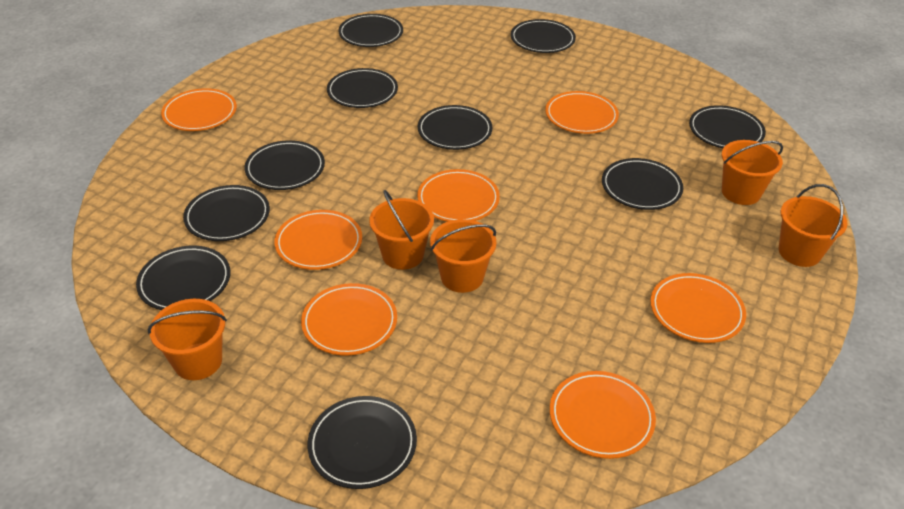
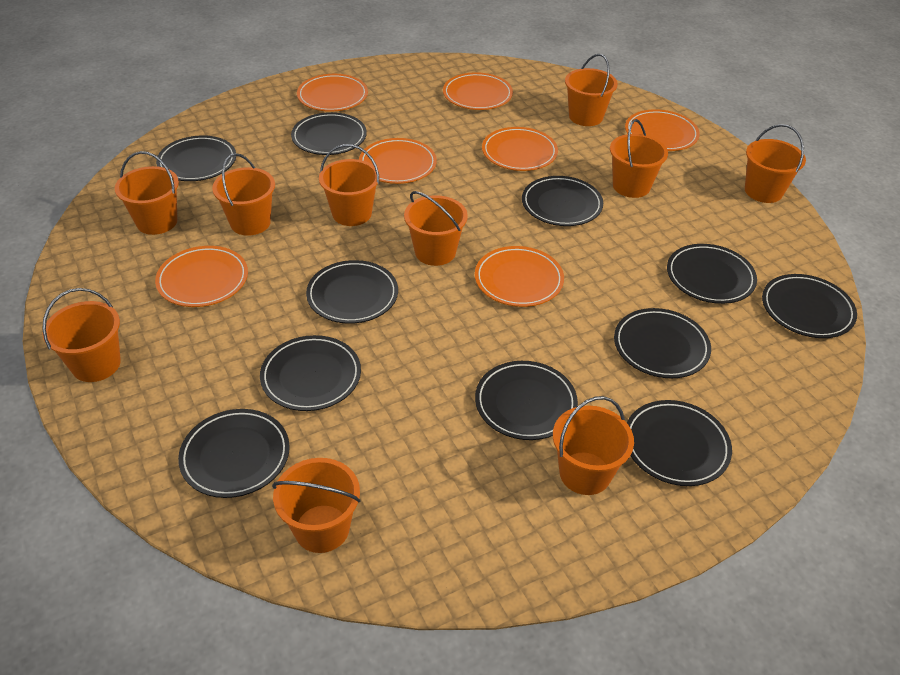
black plate: 10 -> 11
orange bucket: 5 -> 10

